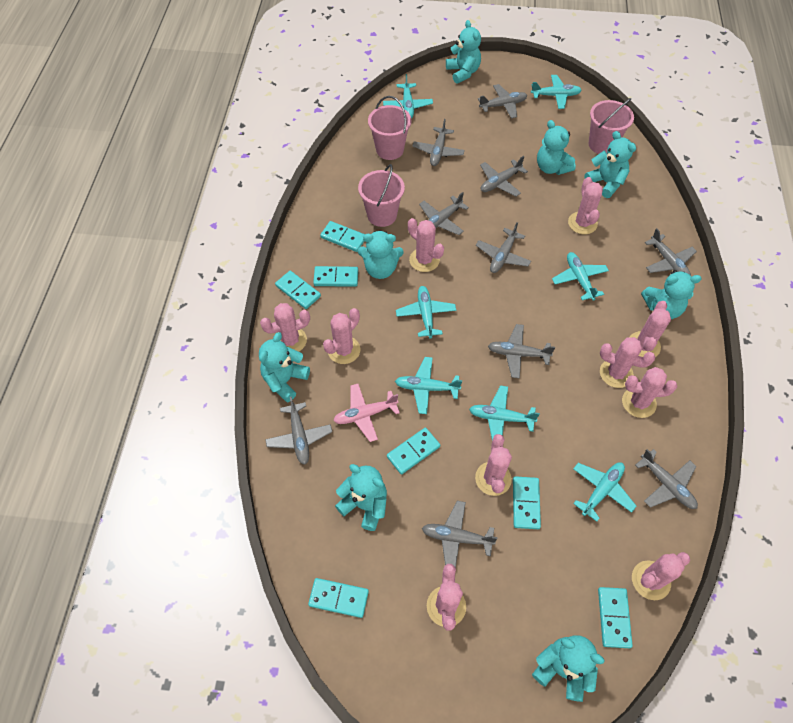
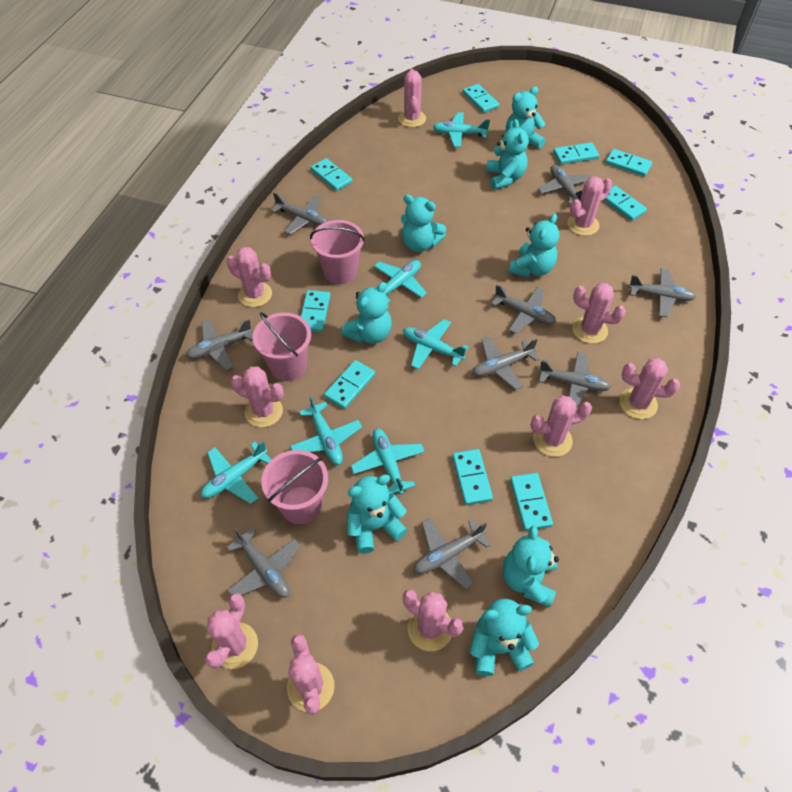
grey plane: 10 -> 9
pink plane: 1 -> 0
turquoise domino: 7 -> 9
turquoise plane: 7 -> 6

